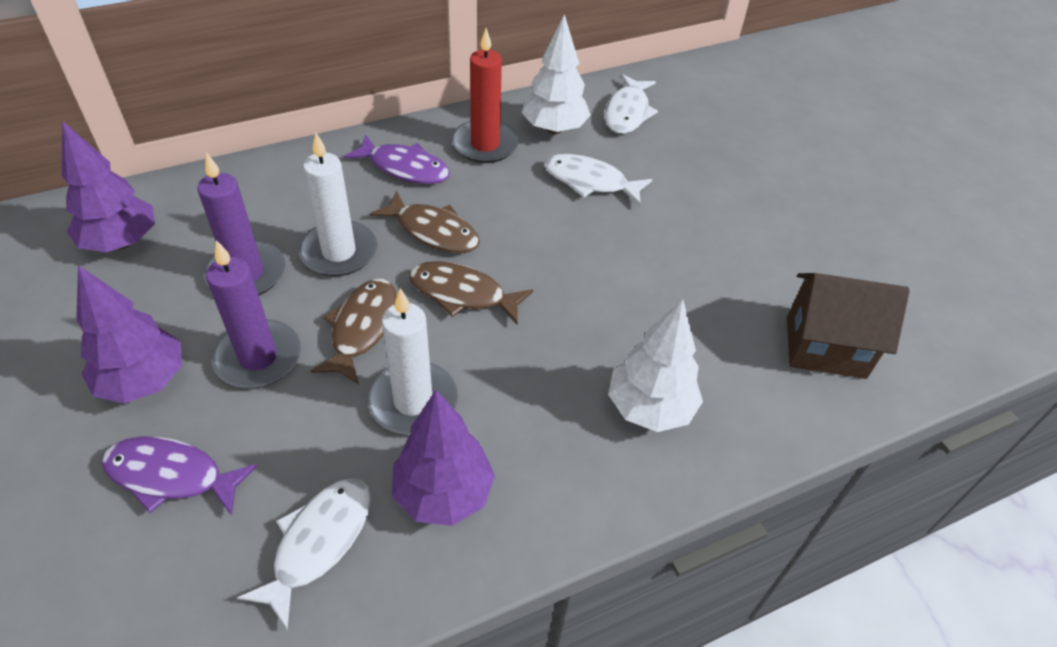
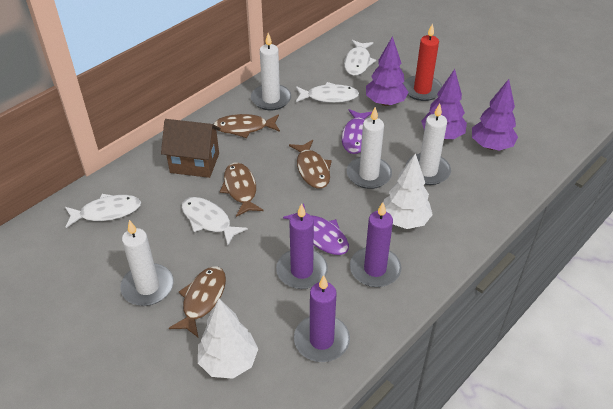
brown fish: 3 -> 4
purple candle: 2 -> 3
white candle: 2 -> 4
white fish: 3 -> 4

